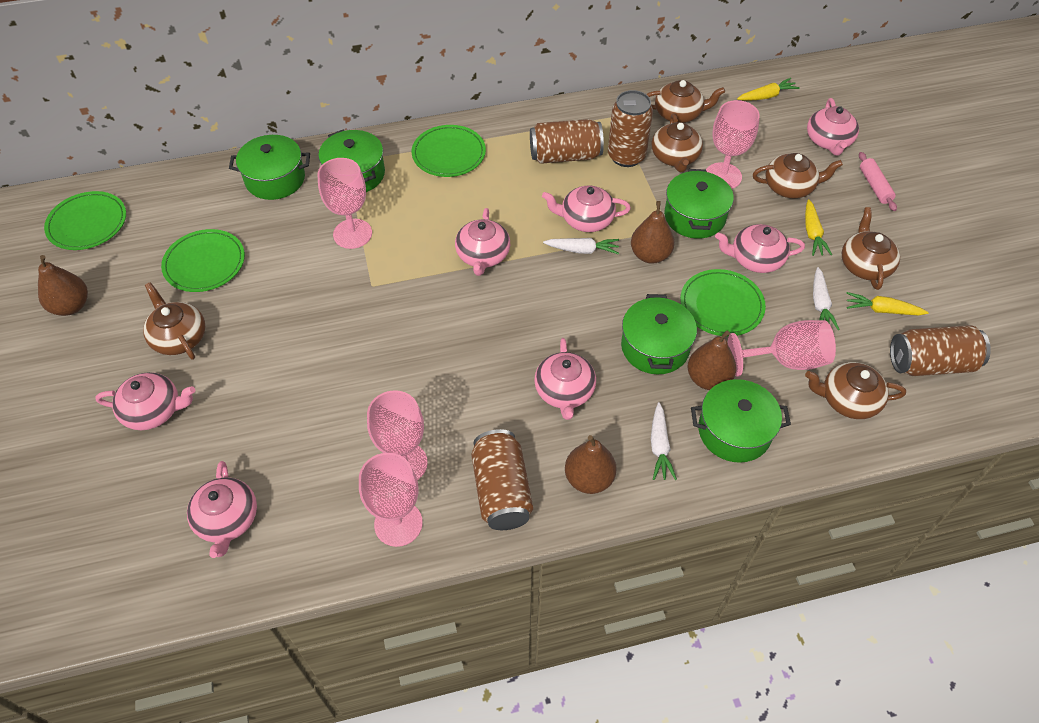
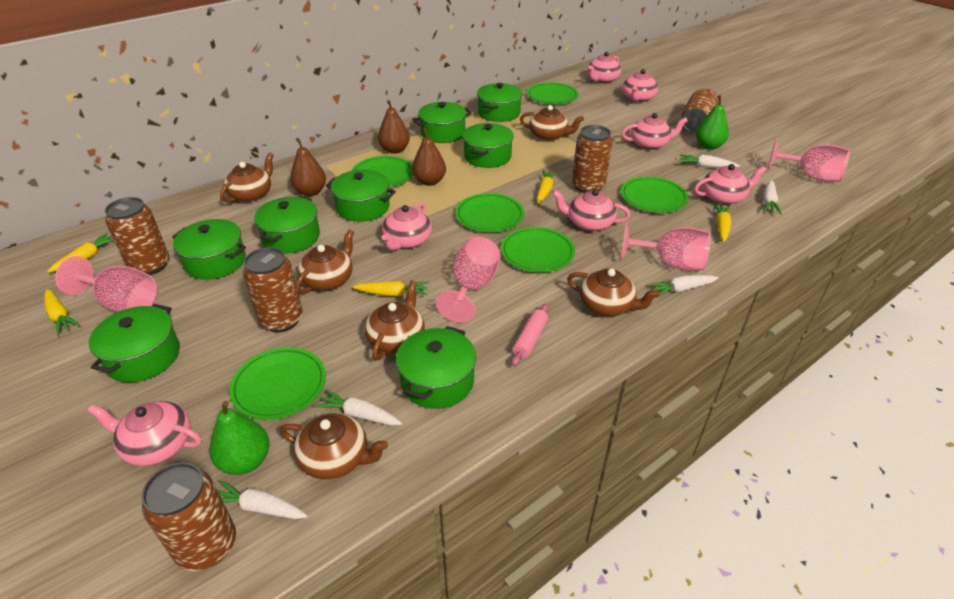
brown can: 4 -> 5
brown pear: 4 -> 3
green pear: 0 -> 2
green plate: 4 -> 6
green pot: 5 -> 8
pink goblet: 5 -> 4
white carrot: 3 -> 5
yellow carrot: 3 -> 5

